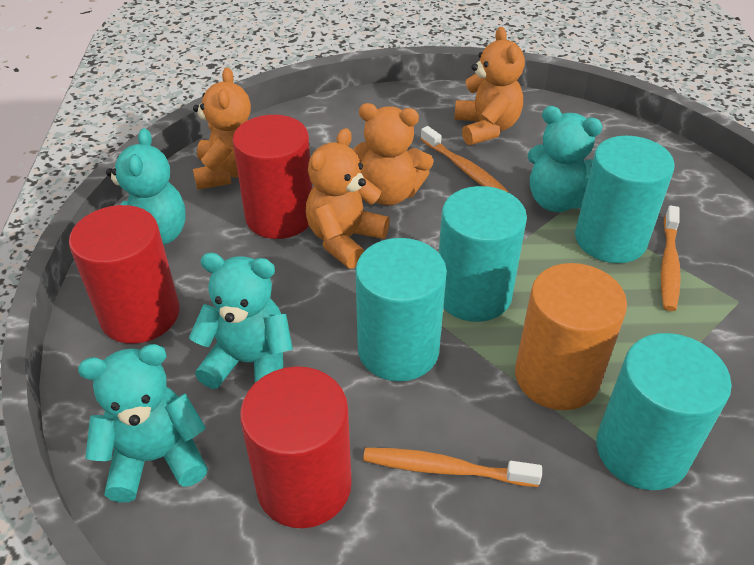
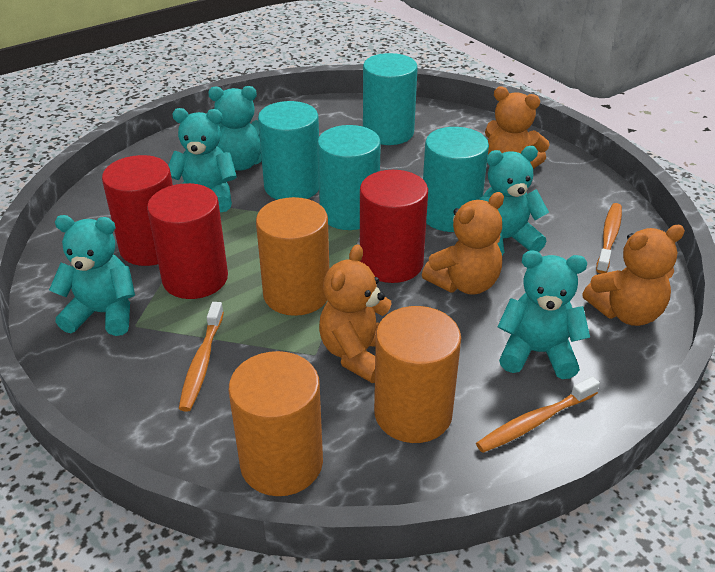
orange cylinder: 1 -> 3
turquoise teddy bear: 4 -> 5

